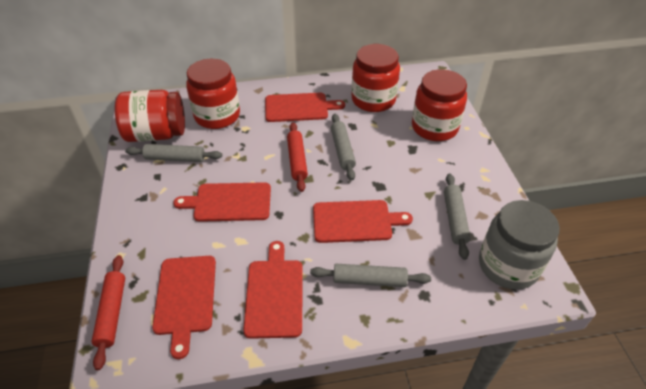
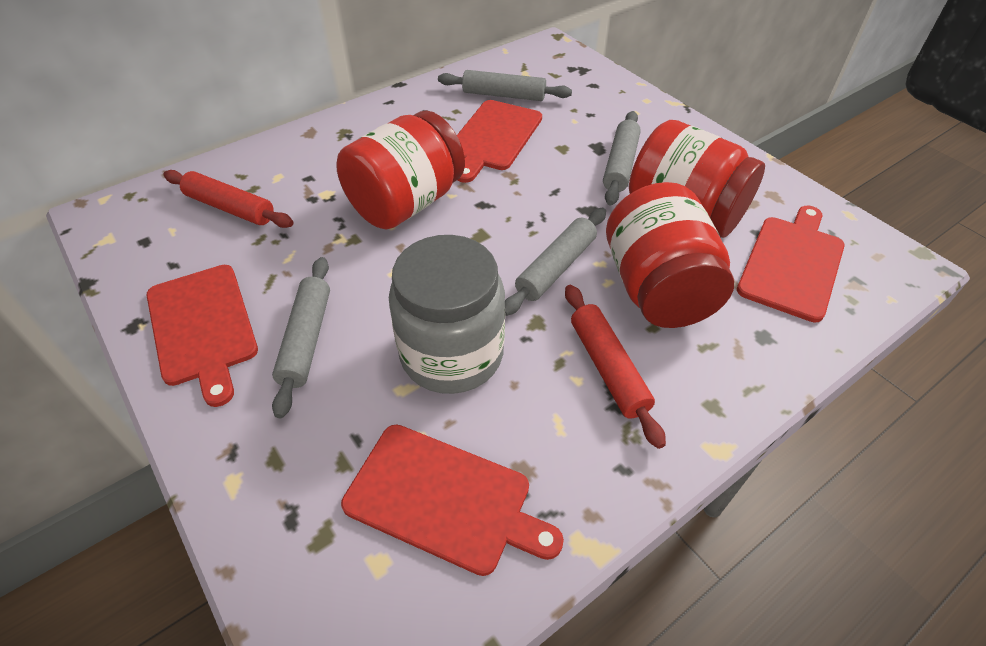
red cutting board: 5 -> 4
red jar: 4 -> 3

